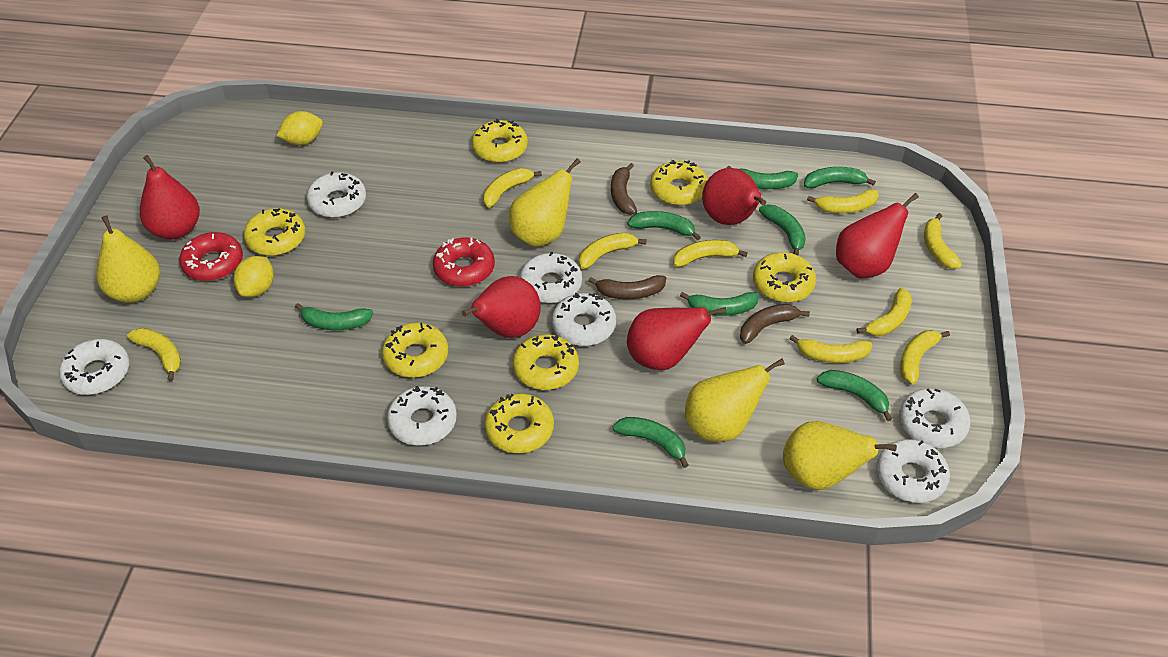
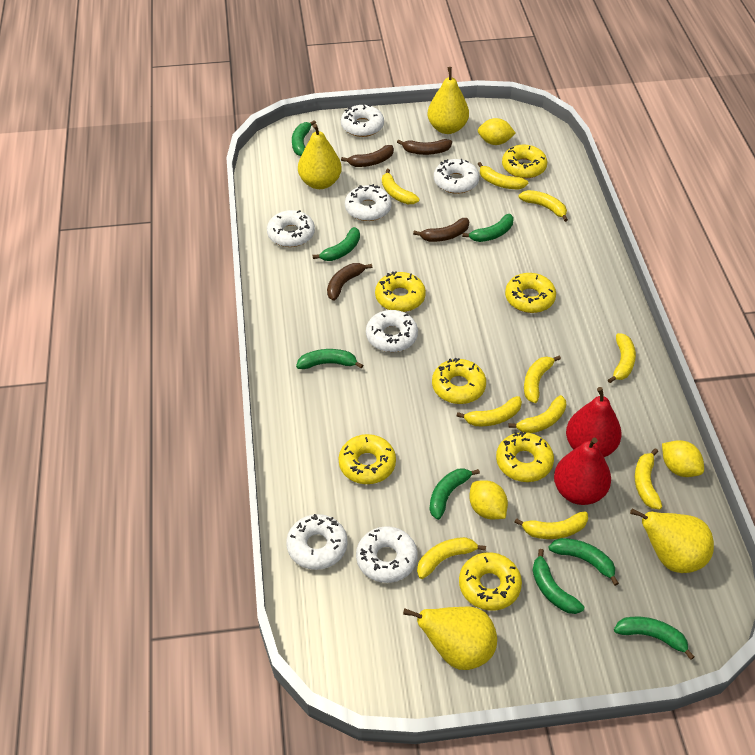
brown banana: 3 -> 4
red donut: 2 -> 0
red pear: 5 -> 2
yellow banana: 9 -> 10
yellow lemon: 2 -> 3

